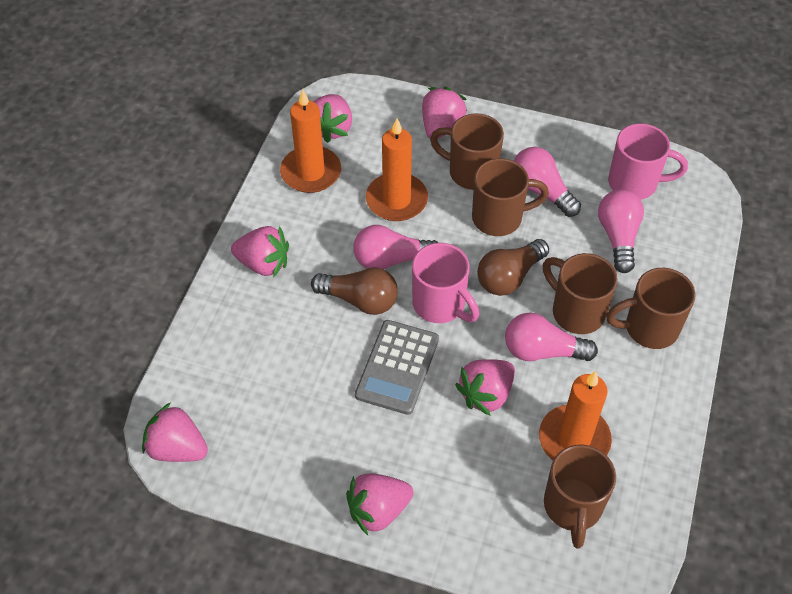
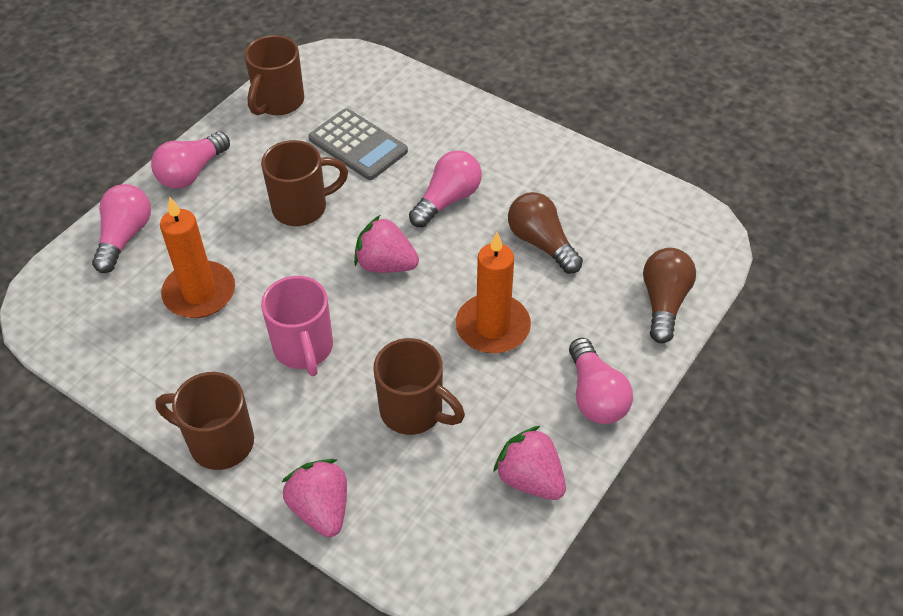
brown mug: 5 -> 4
orange candle: 3 -> 2
pink mug: 2 -> 1
pink strawberry: 6 -> 3

